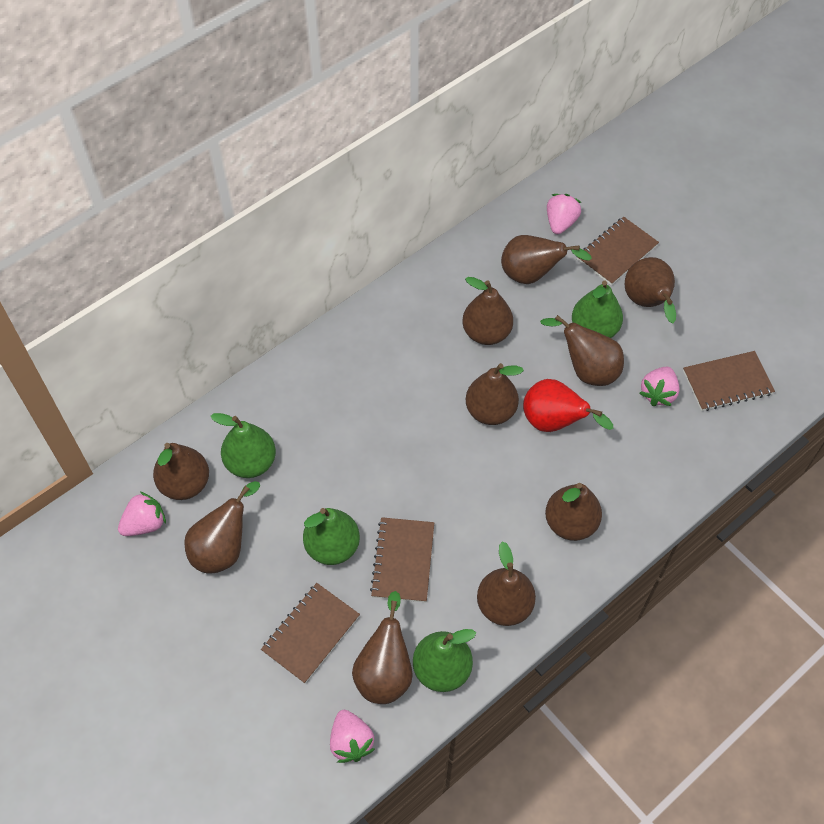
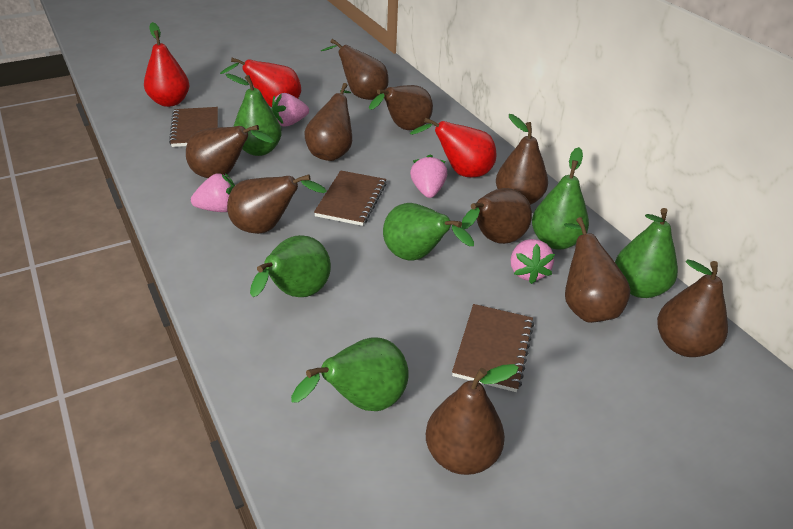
brown notebook: 4 -> 3
green pear: 4 -> 6
red pear: 1 -> 3

